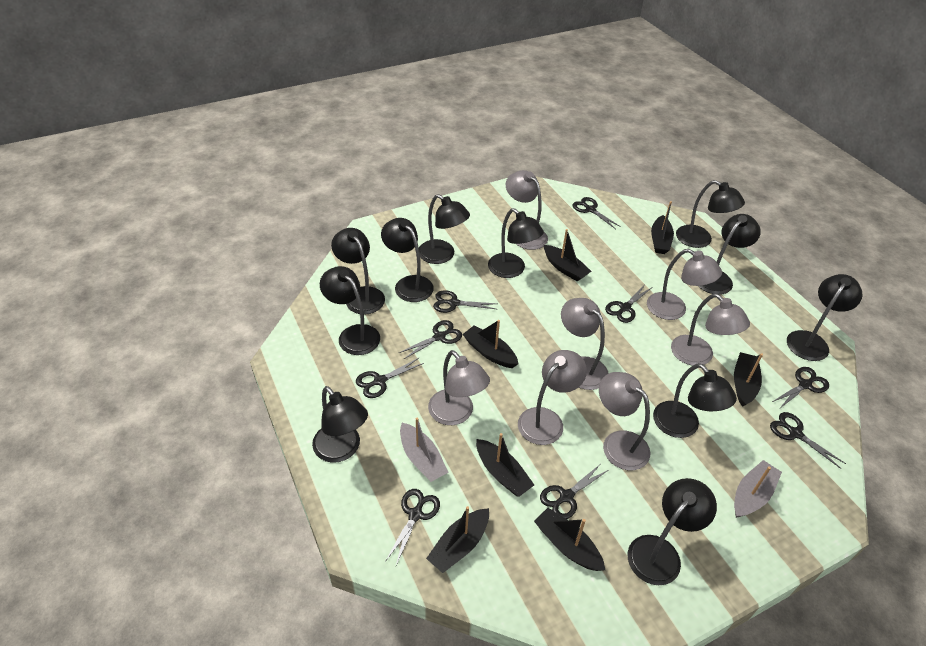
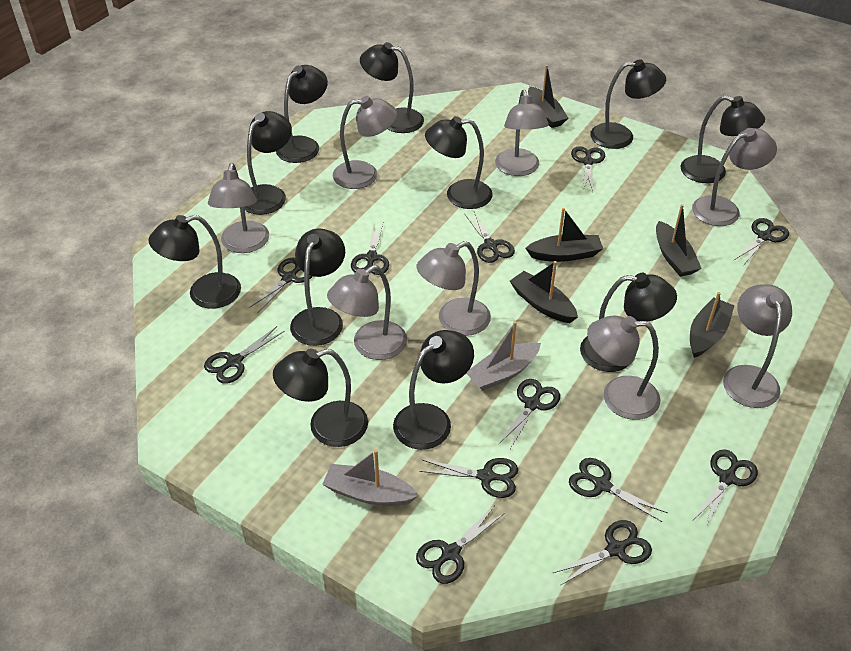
black boat: 7 -> 5
black scissors: 9 -> 12
grey lamp: 7 -> 8

